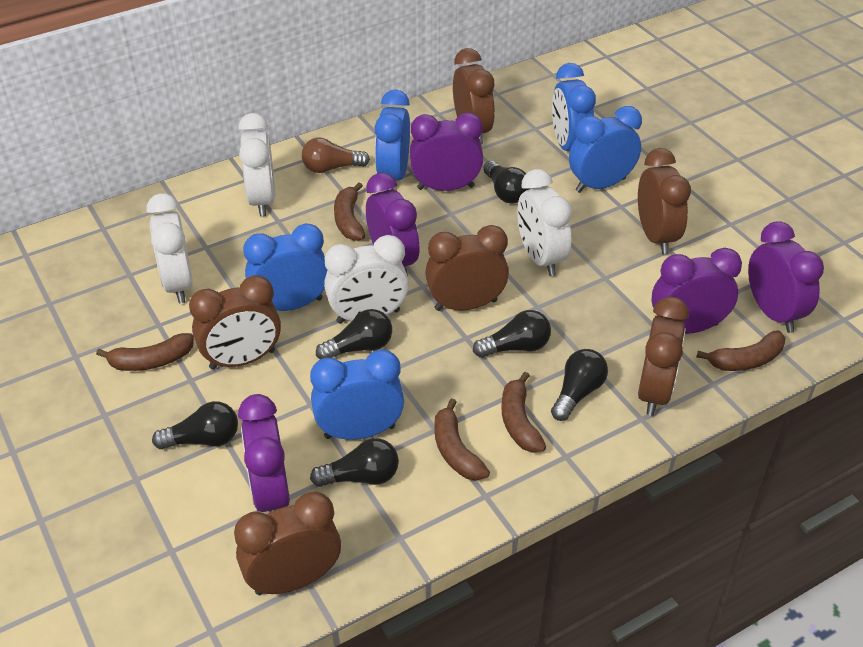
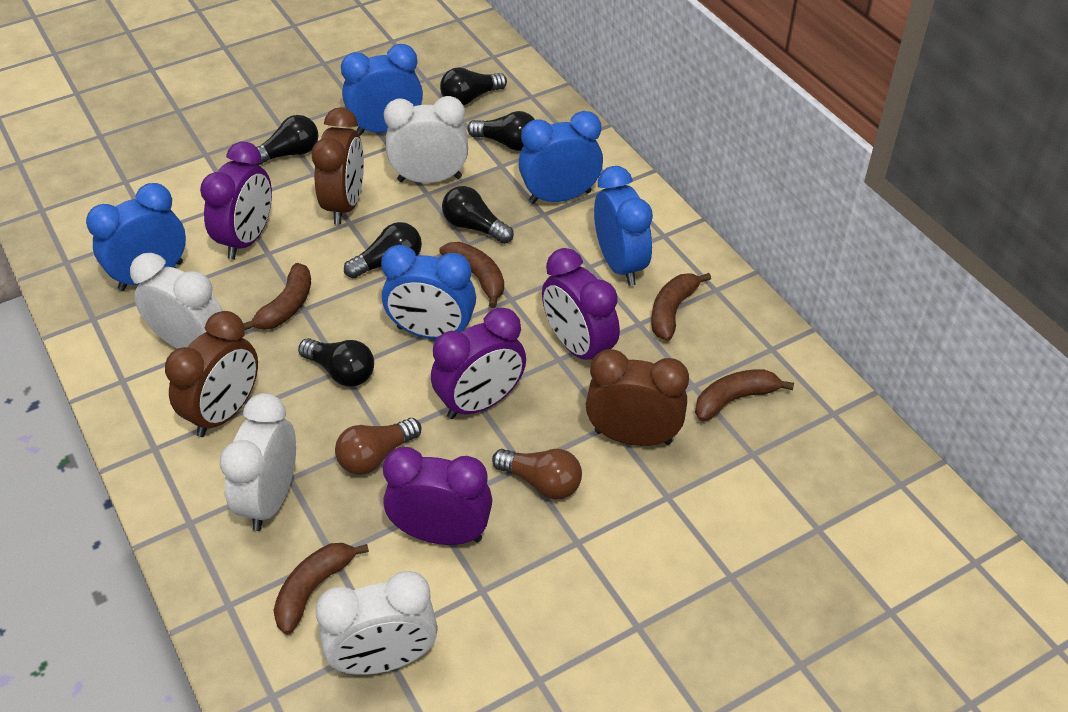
brown clock: 6 -> 3
brown light bulb: 1 -> 2
purple clock: 5 -> 4

